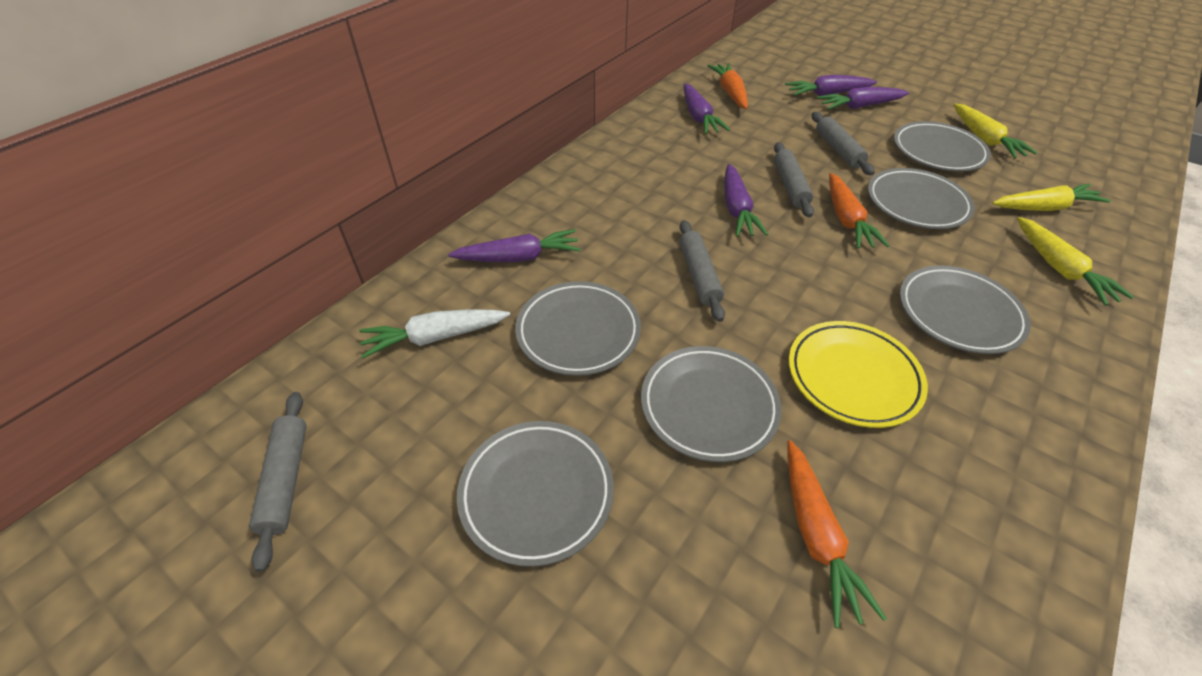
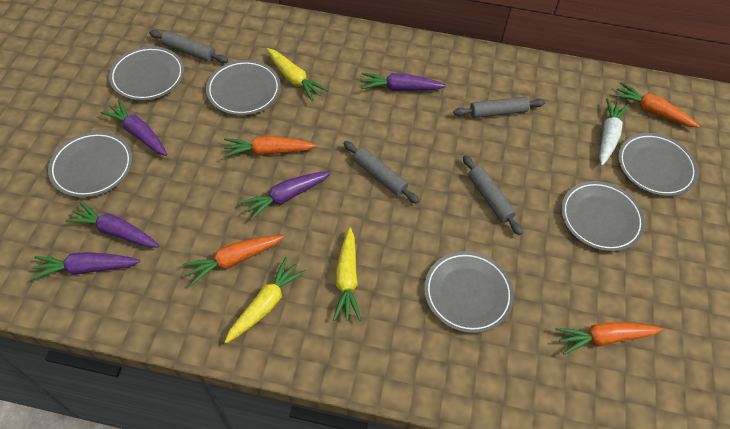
orange carrot: 3 -> 4
yellow plate: 1 -> 0

